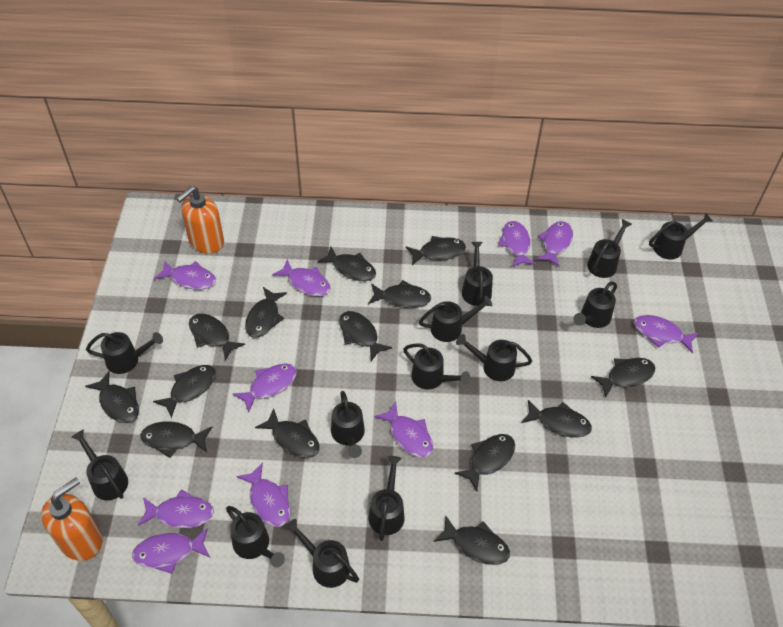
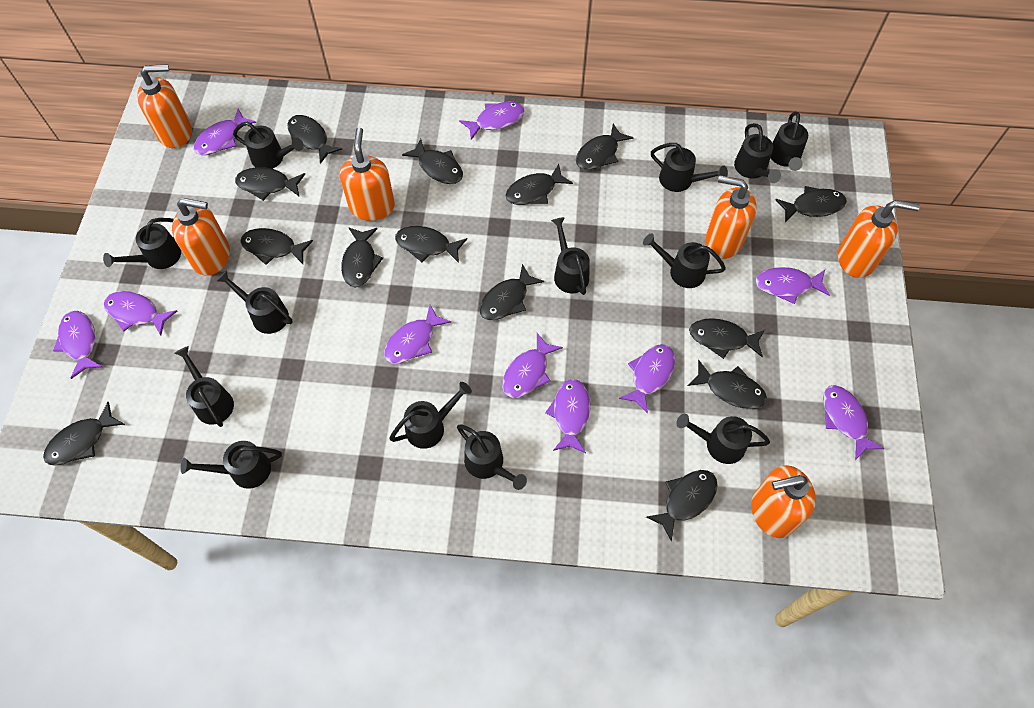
orange soap dispenser: 2 -> 6

